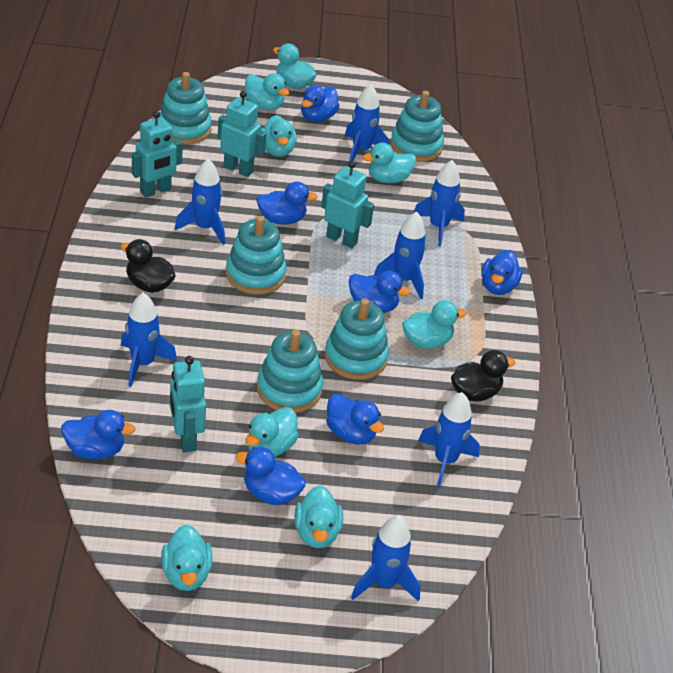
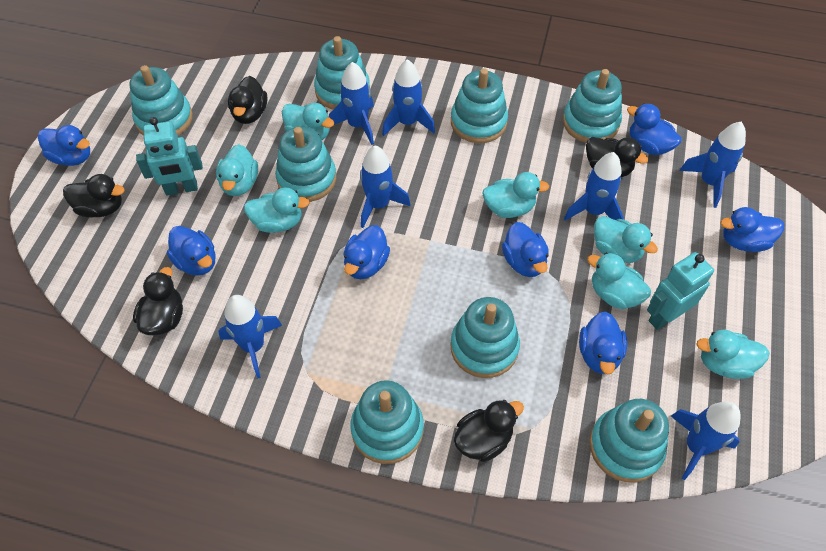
black duck: 2 -> 5
turquoise duck: 8 -> 7
turquoise robot: 4 -> 2
turquoise stacking toy: 5 -> 8

